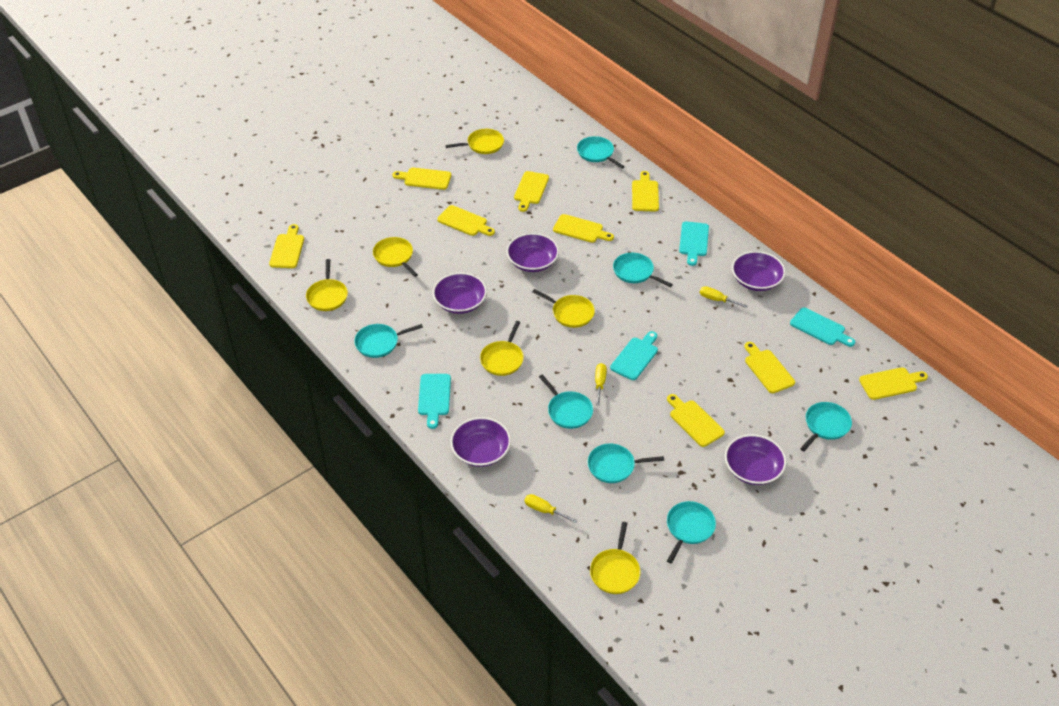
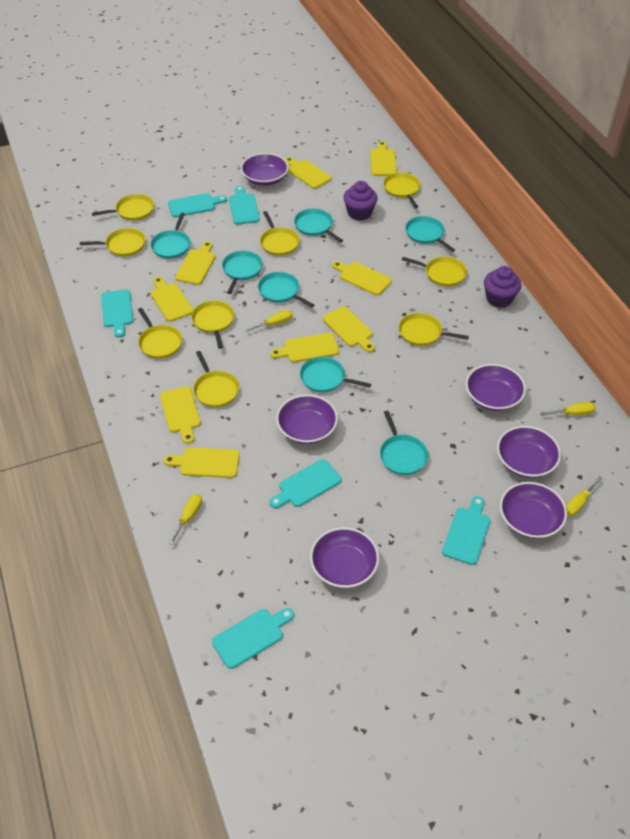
purple bowl: 5 -> 6
purple cupcake: 0 -> 2
turquoise cutting board: 4 -> 6
yellow pan: 6 -> 9
yellow screwdriver: 3 -> 4

